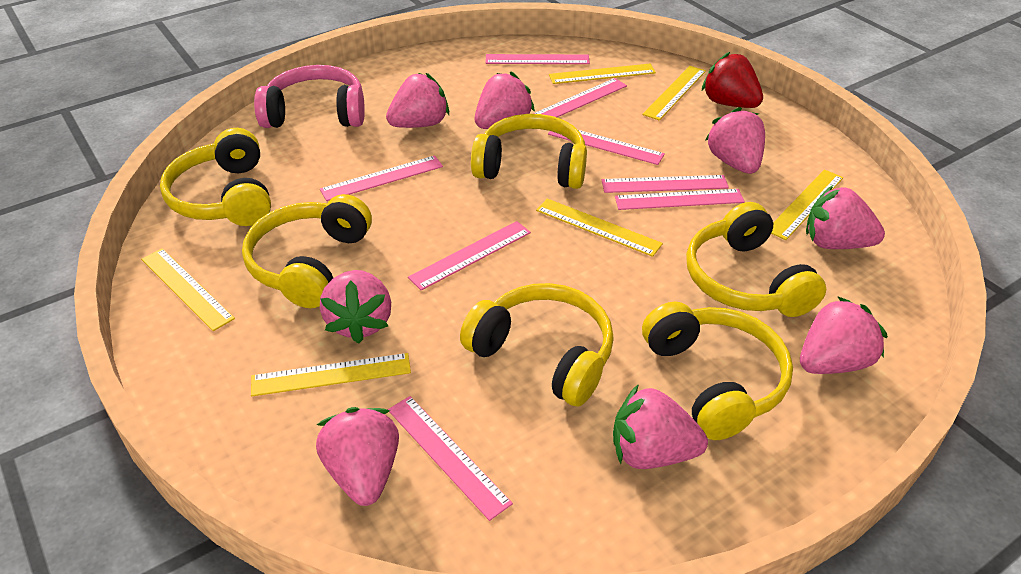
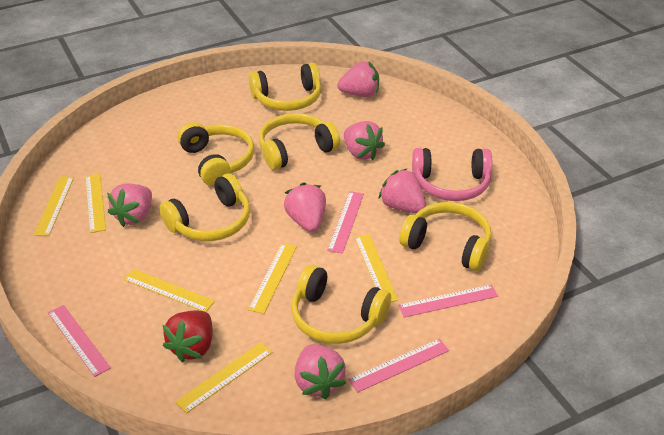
pink ruler: 8 -> 4
pink strawberry: 8 -> 6

